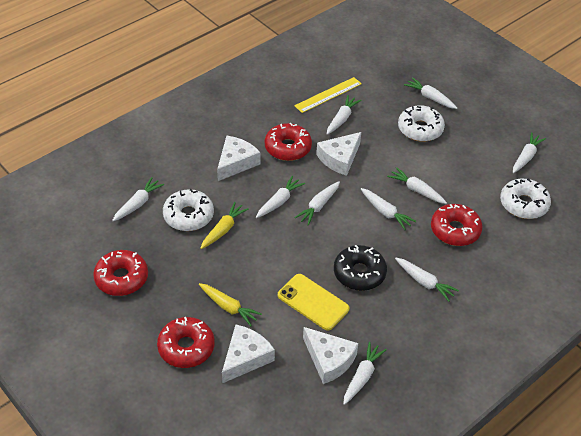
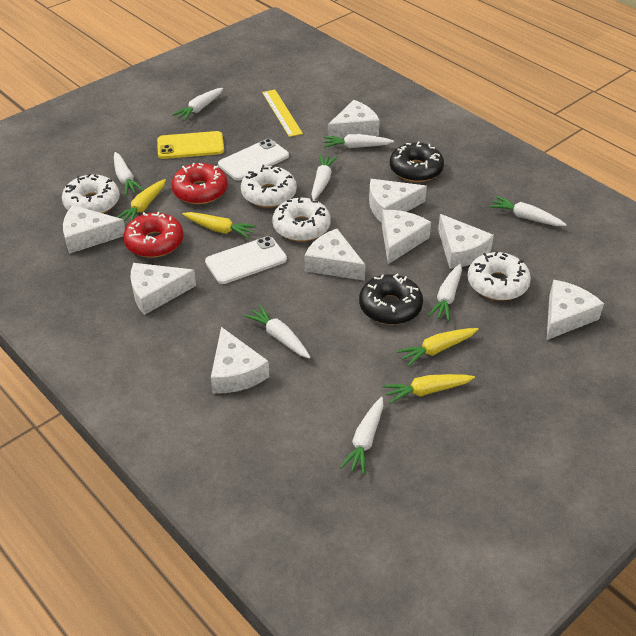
black donut: 1 -> 2
red donut: 4 -> 2
white carrot: 10 -> 8
white cheese: 4 -> 9
white donut: 3 -> 4
white phone: 0 -> 2
yellow carrot: 2 -> 4

